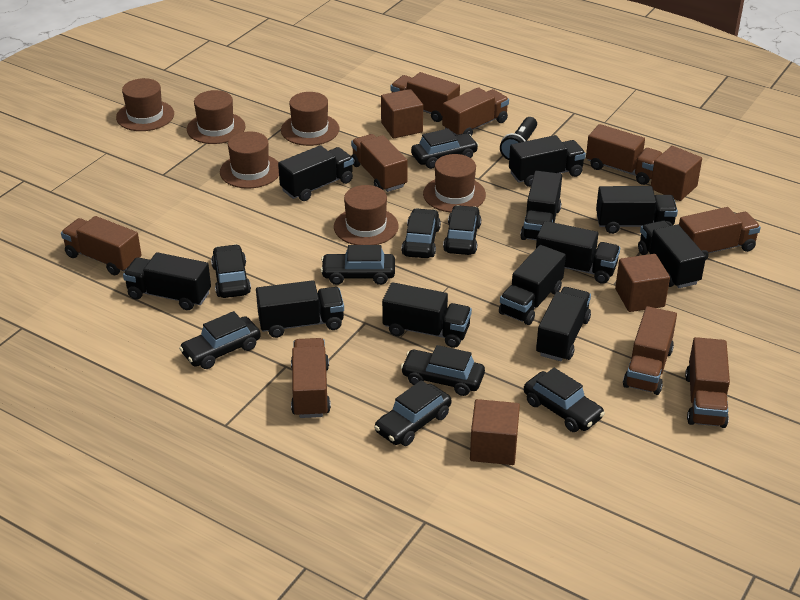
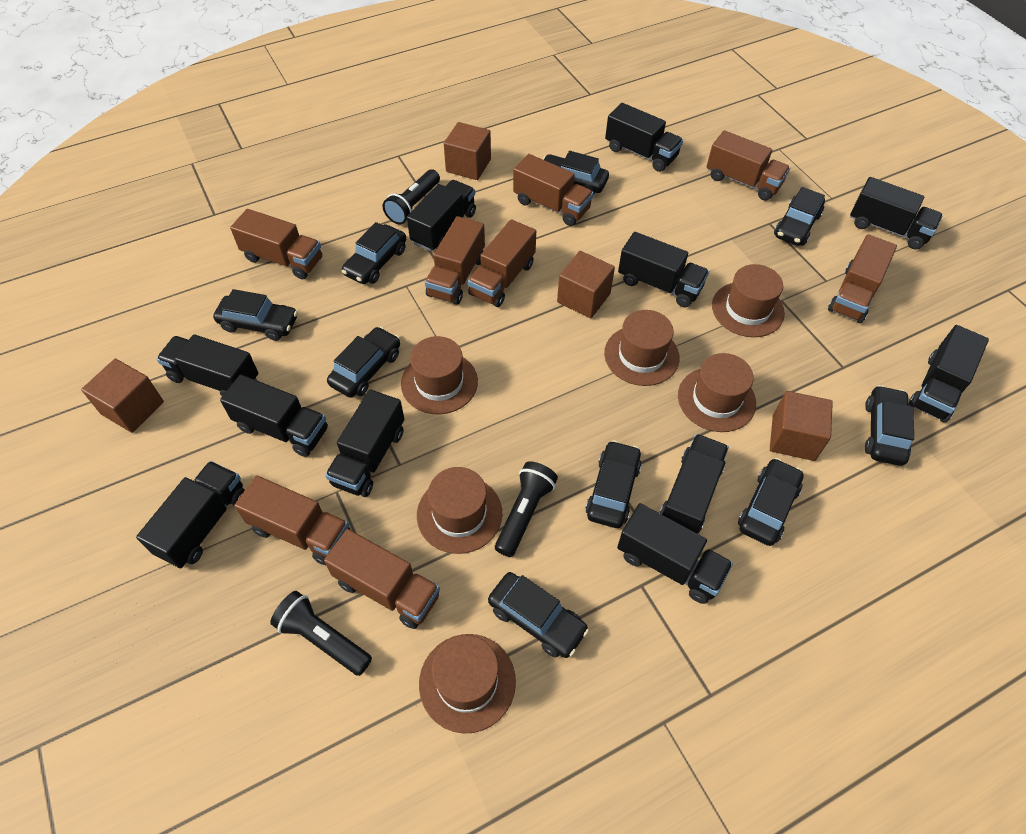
black flashlight: 1 -> 3
brown truck: 9 -> 8

